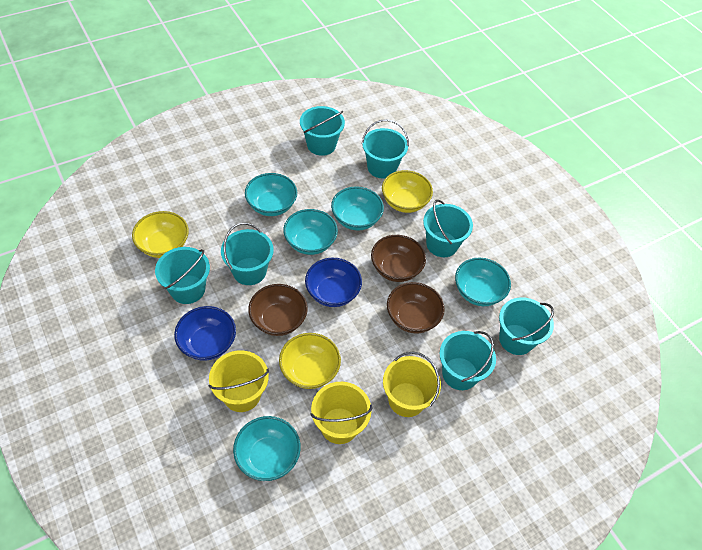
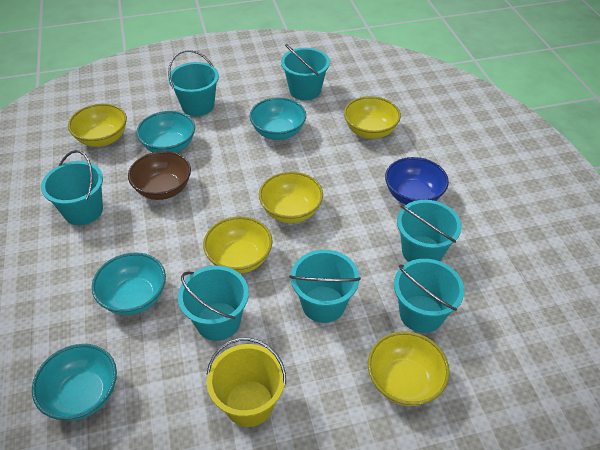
blue bowl: 2 -> 1
brown bowl: 3 -> 1
turquoise bowl: 5 -> 4
yellow bowl: 3 -> 5
yellow bucket: 3 -> 1

